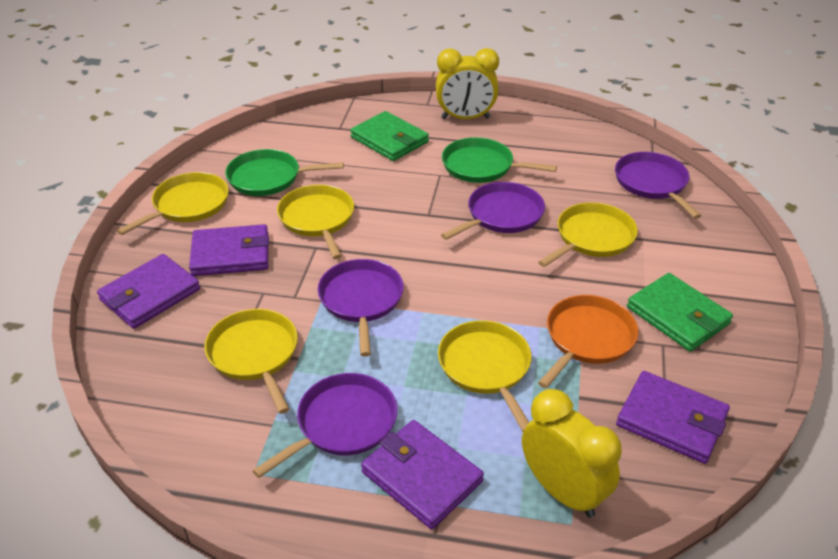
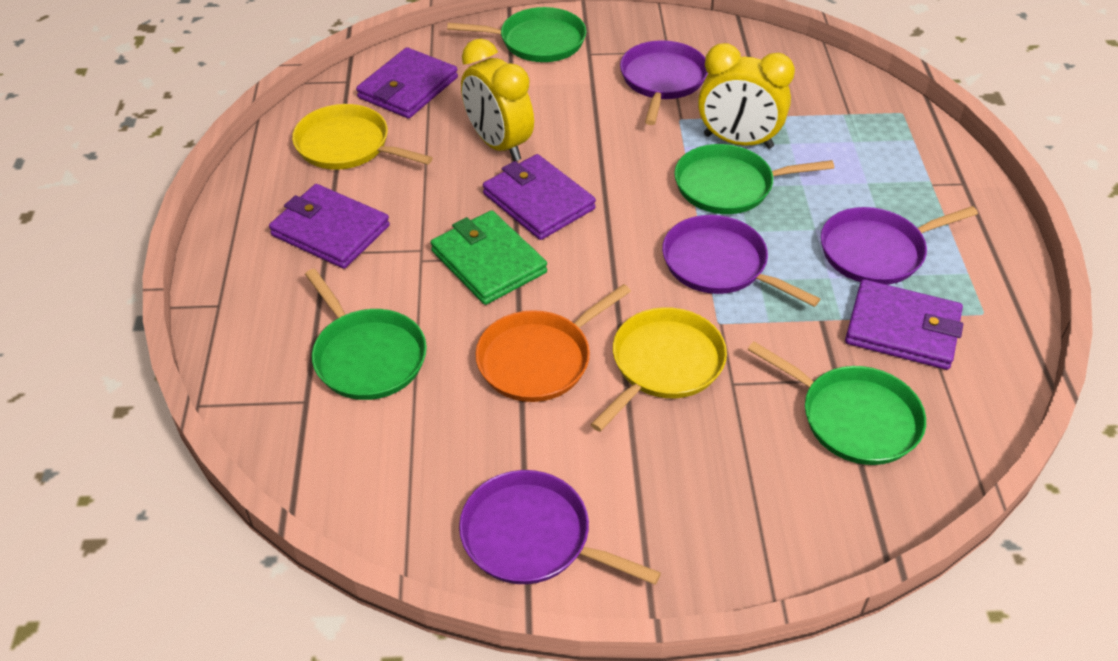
green pan: 2 -> 4
green wallet: 2 -> 1
yellow pan: 5 -> 2

